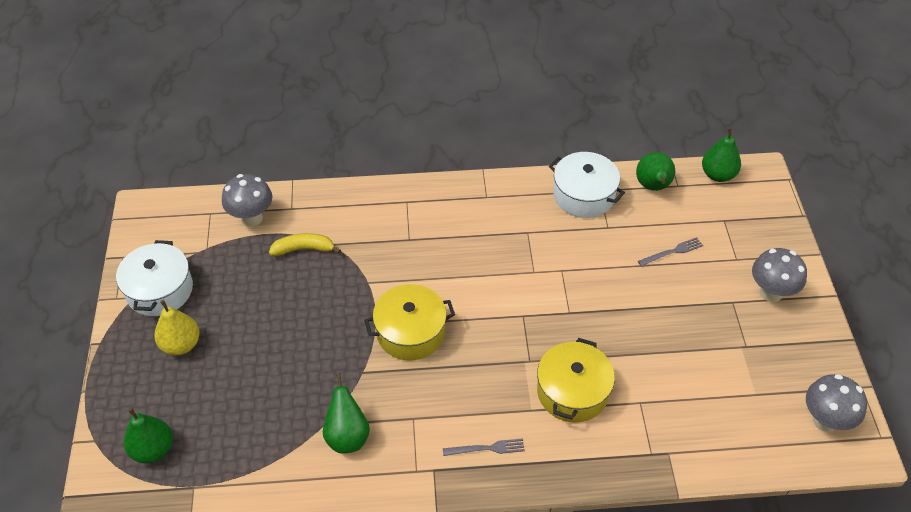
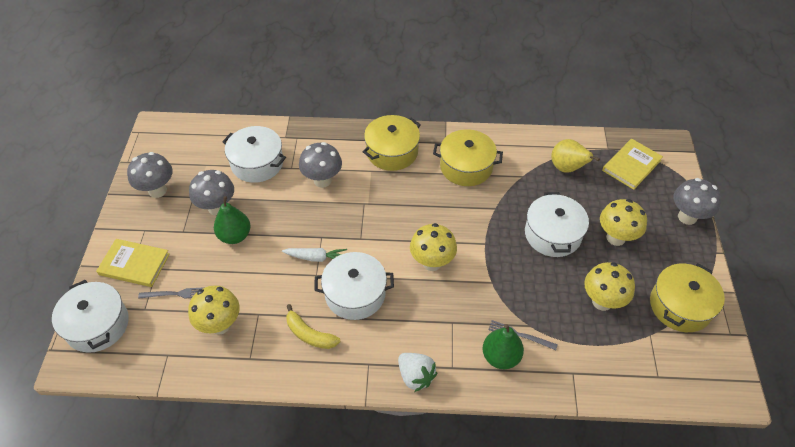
green pear: 4 -> 2
grey mushroom: 3 -> 4
white carrot: 0 -> 1
white pot: 2 -> 4
white strawberry: 0 -> 1
yellow book: 0 -> 2
yellow mushroom: 0 -> 4
yellow pot: 2 -> 3

